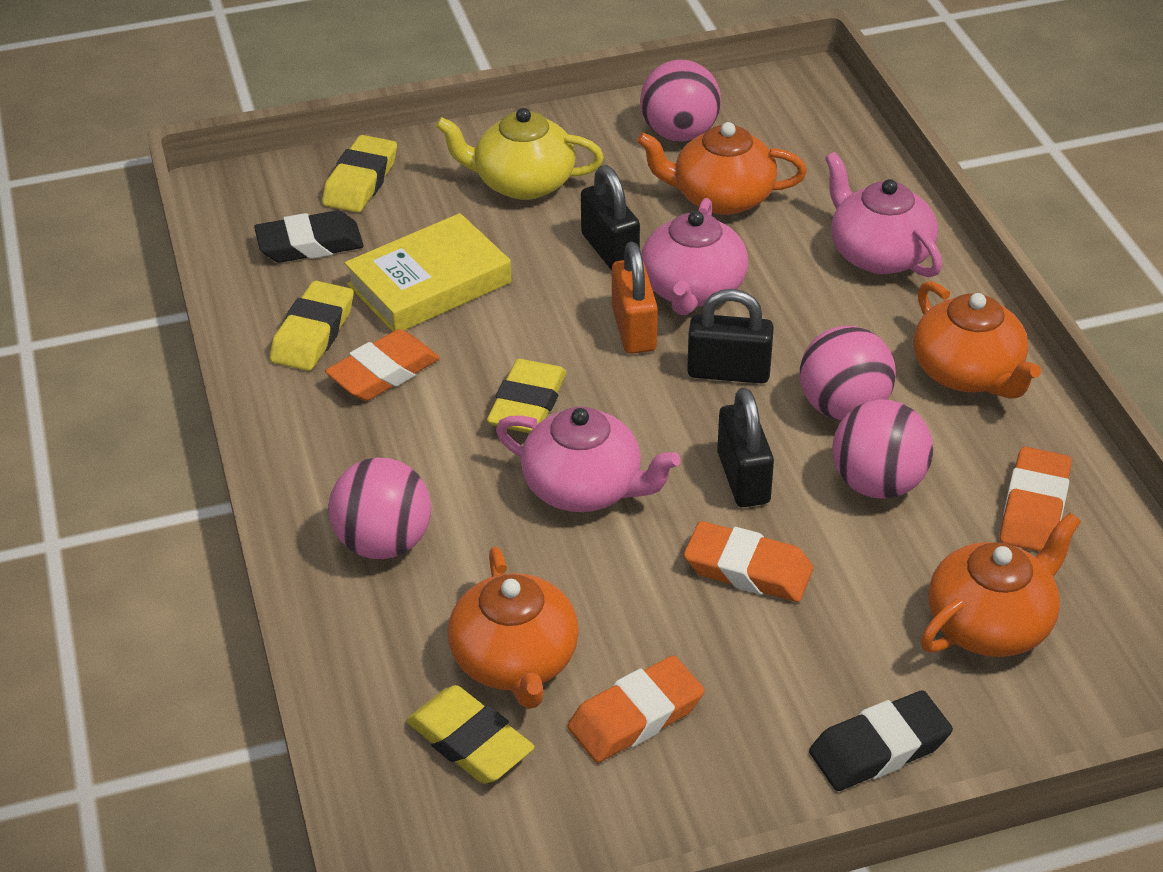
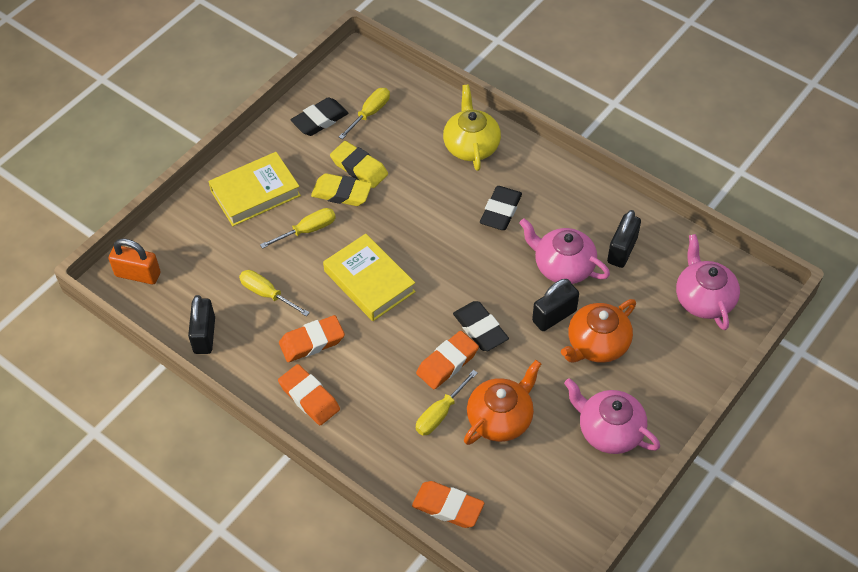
black eraser: 2 -> 3
orange teapot: 4 -> 2
pink ball: 4 -> 0
yellow book: 1 -> 2
yellow eraser: 4 -> 2
yellow screwdriver: 0 -> 4

